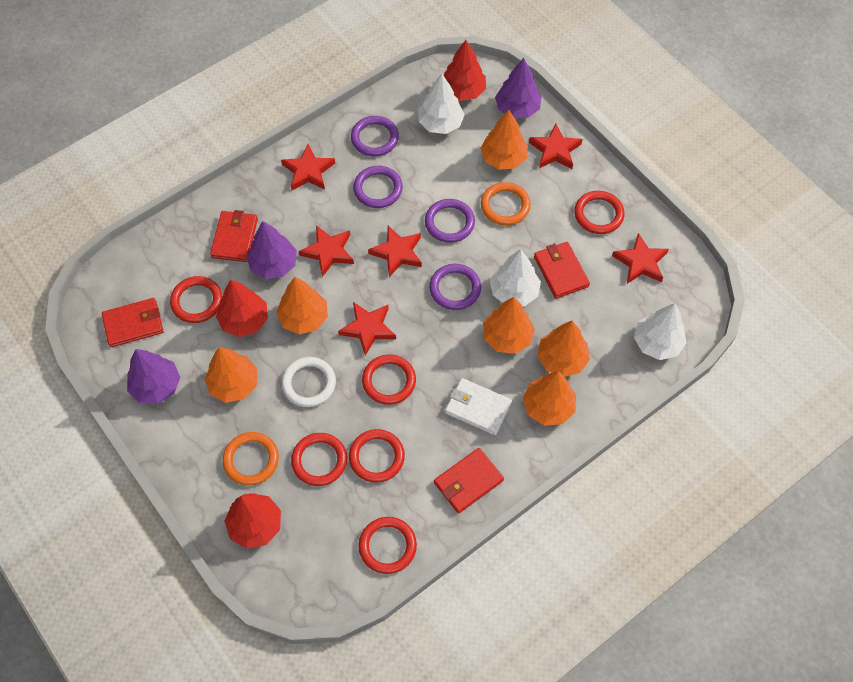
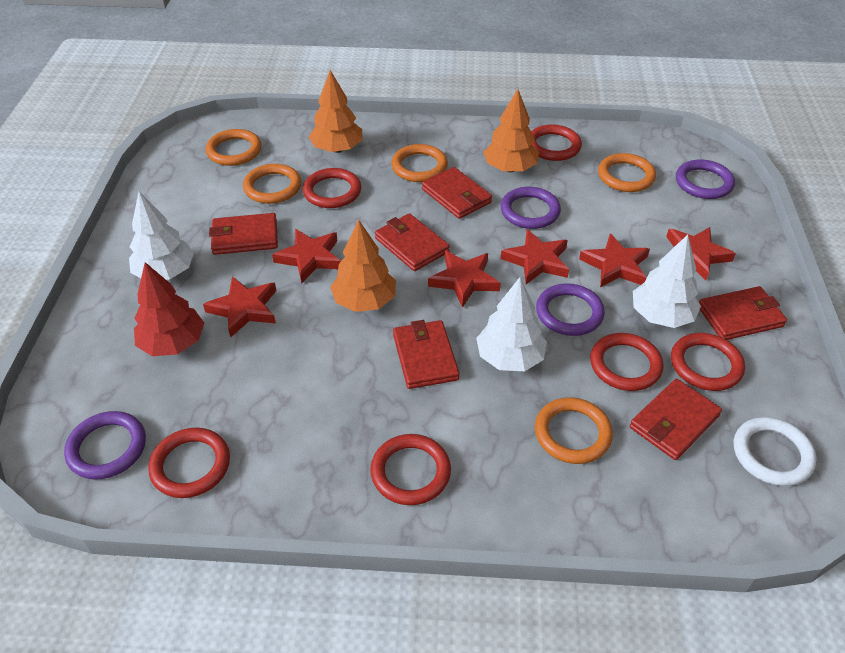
orange ring: 2 -> 5
orange tree: 6 -> 3
purple tree: 3 -> 0
red tree: 3 -> 1
red wallet: 4 -> 6
white wallet: 1 -> 0

